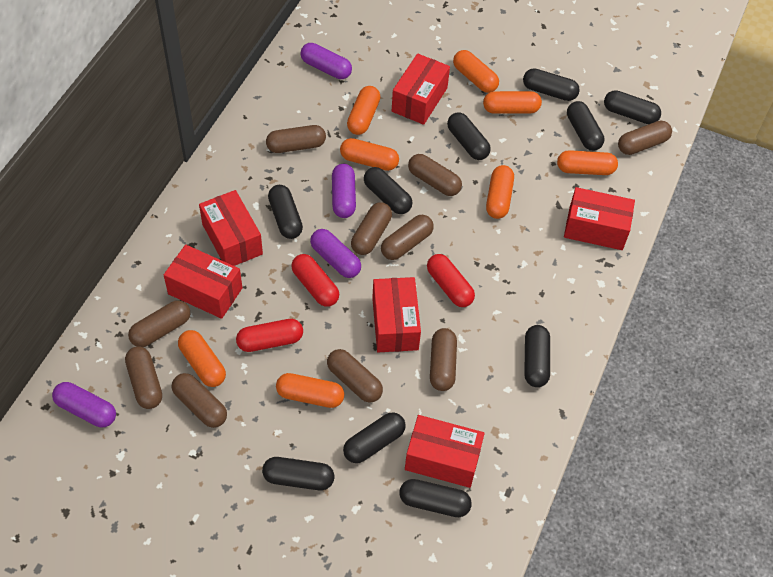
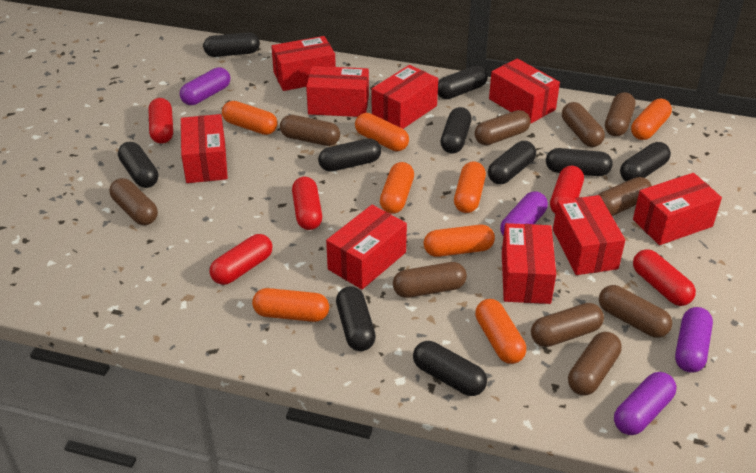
red box: 6 -> 9
red capsule: 3 -> 5

